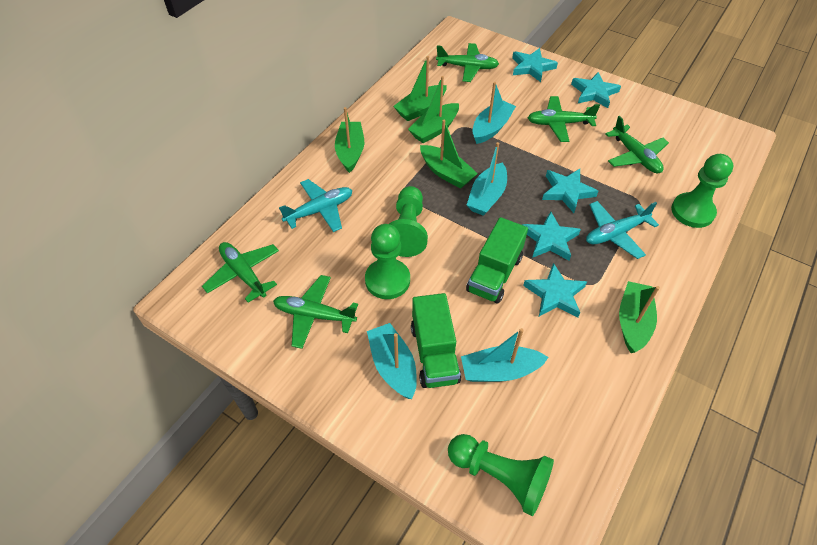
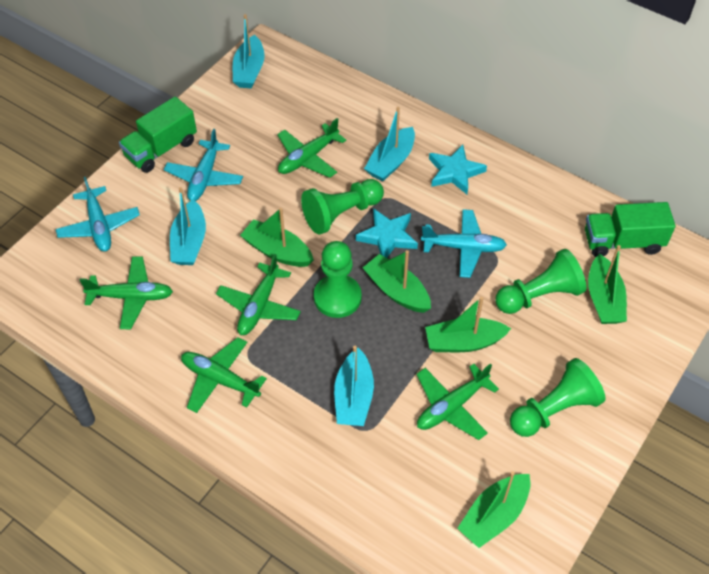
turquoise plane: 2 -> 3
turquoise star: 5 -> 2

